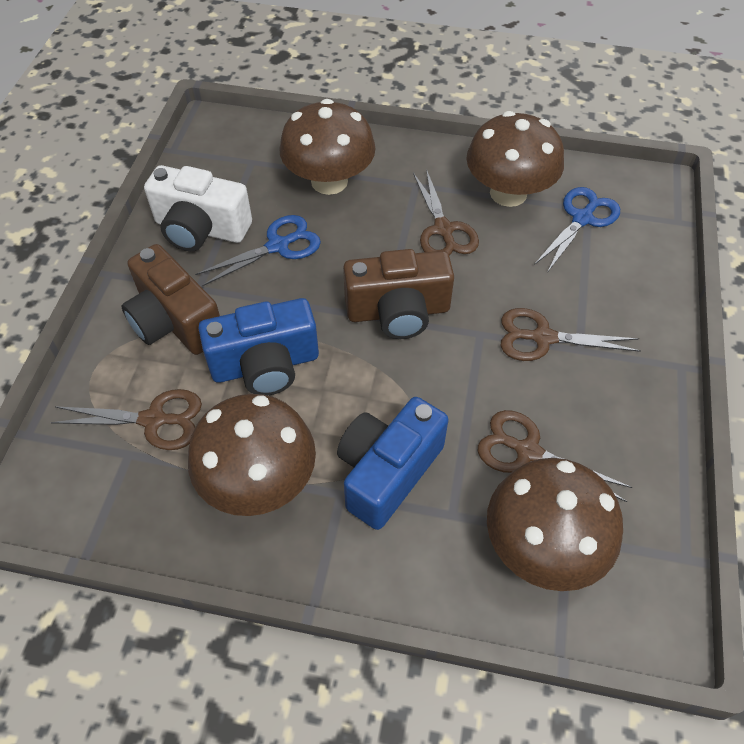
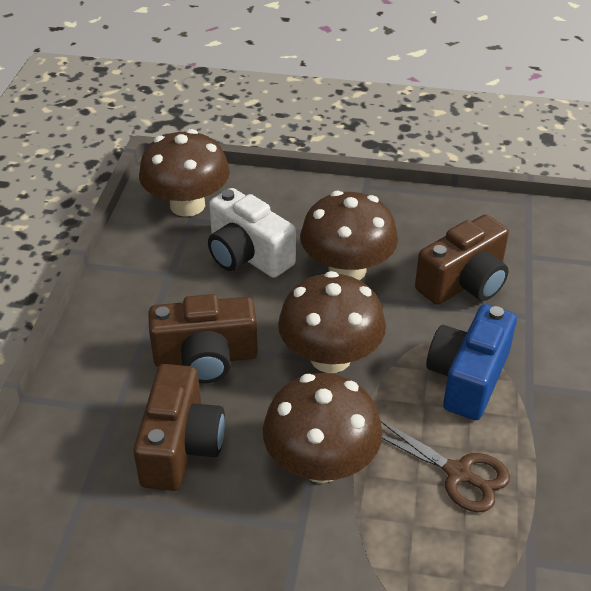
blue camera: 2 -> 1
blue scissors: 2 -> 0
brown camera: 2 -> 3
brown scissors: 4 -> 1

